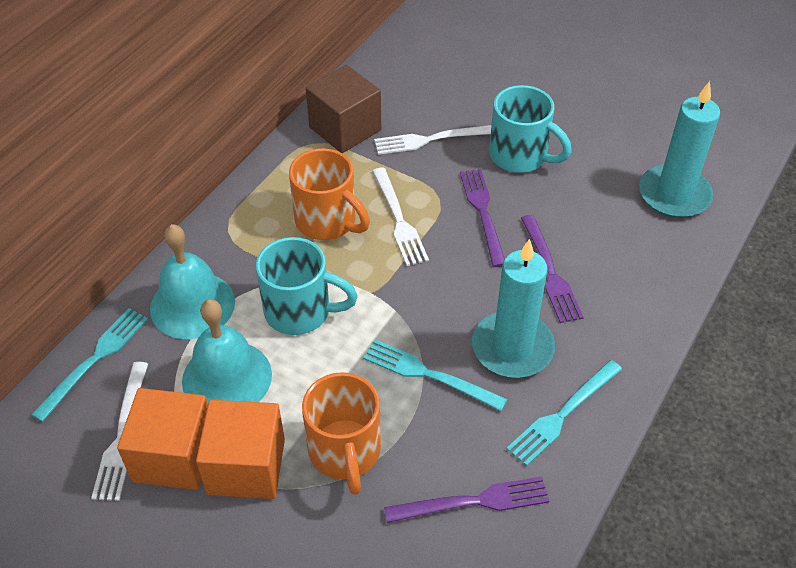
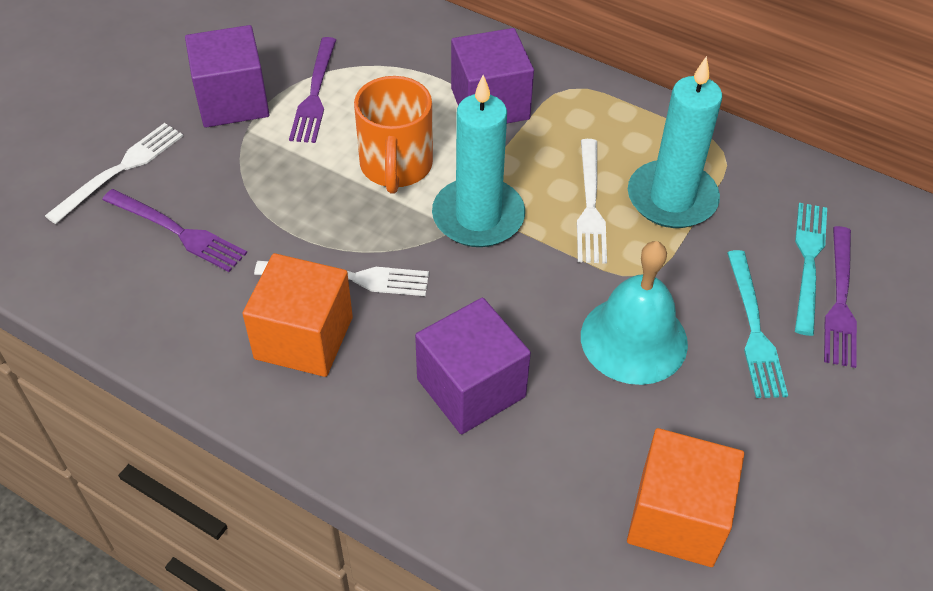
brown cube: 1 -> 0
orange mug: 2 -> 1
purple cube: 0 -> 3
turquoise bell: 2 -> 1
turquoise fork: 3 -> 2
turquoise mug: 2 -> 0

